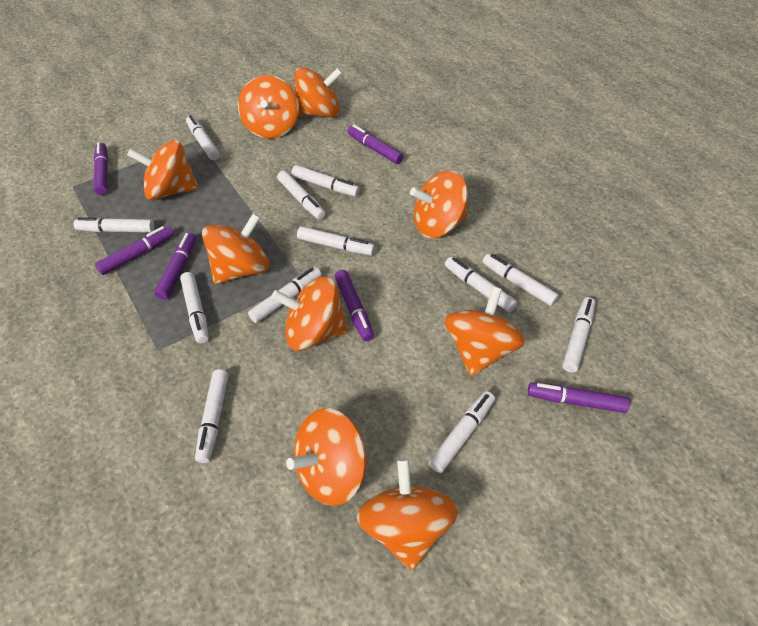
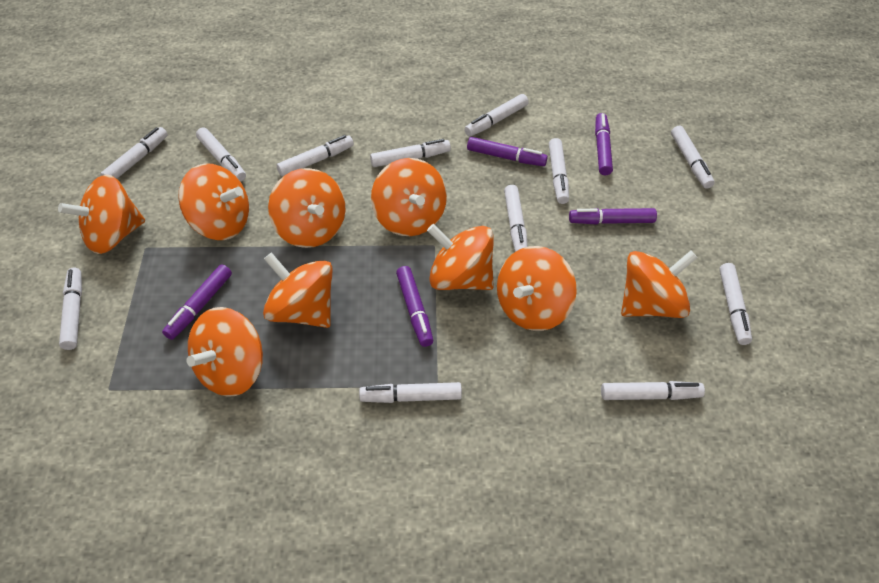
purple marker: 6 -> 5

